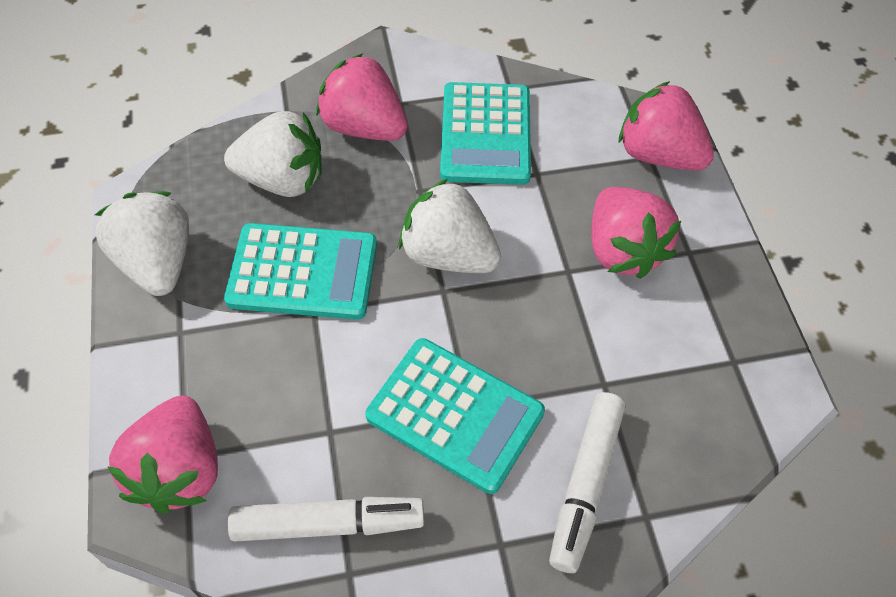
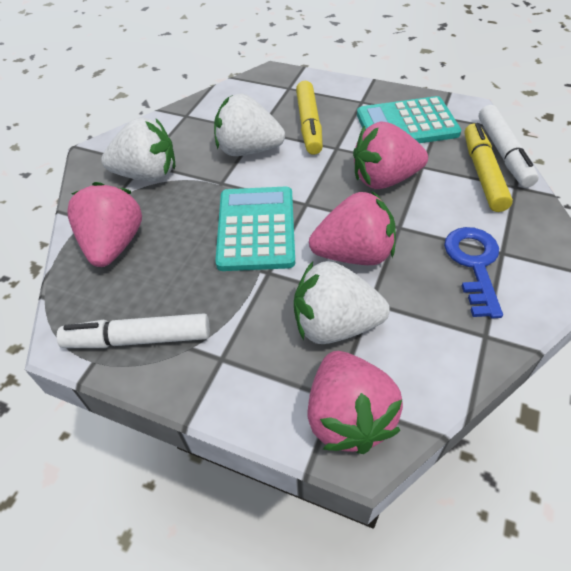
blue key: 0 -> 1
turquoise calculator: 3 -> 2
yellow marker: 0 -> 2

